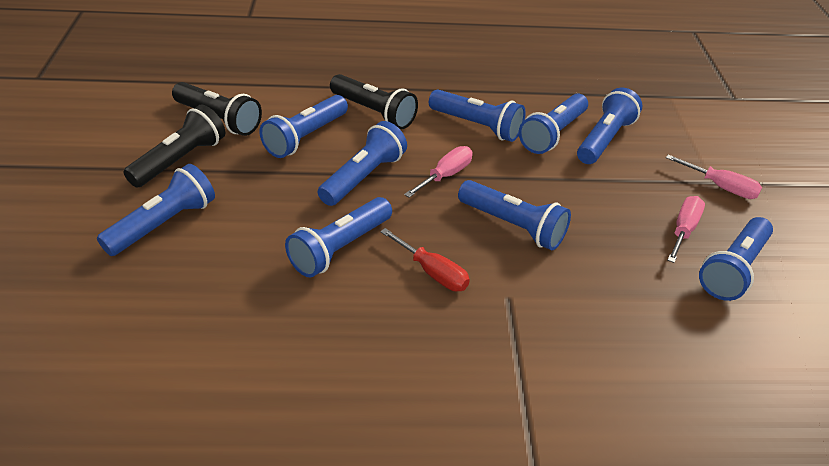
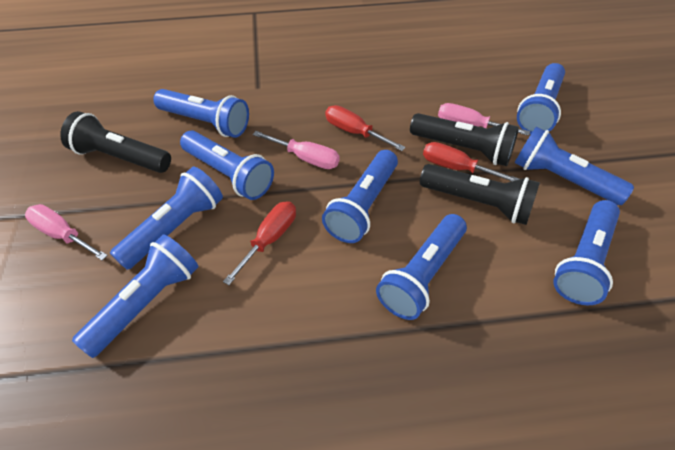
red screwdriver: 1 -> 3

